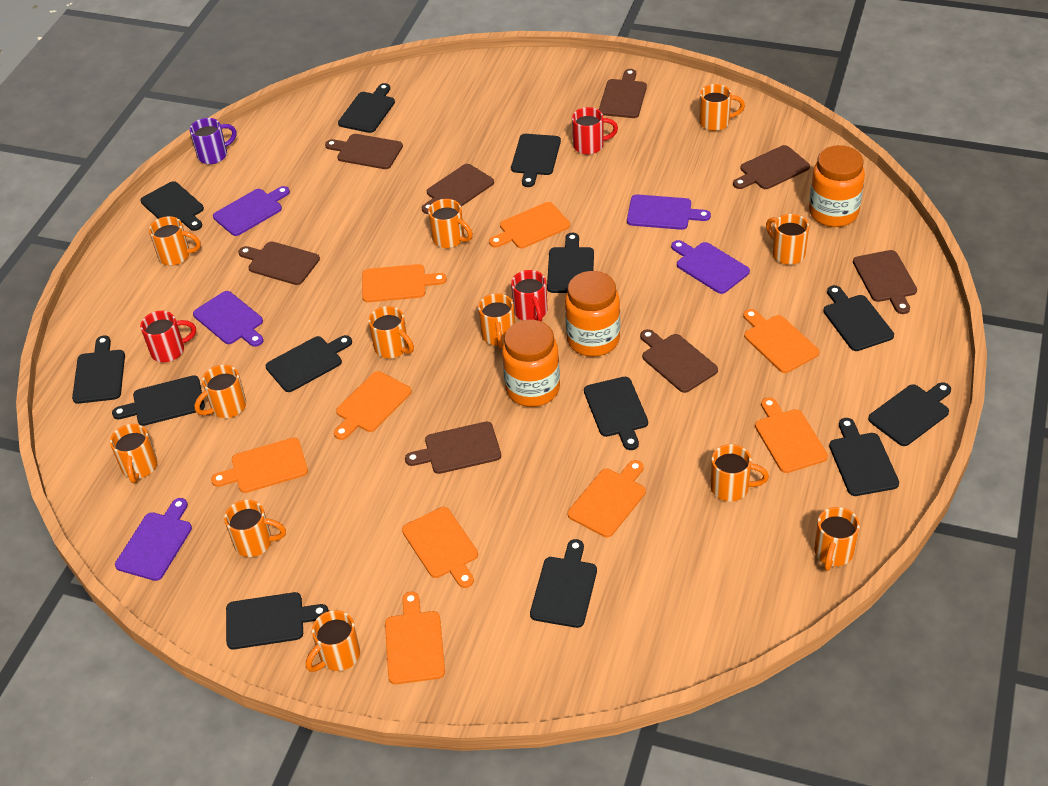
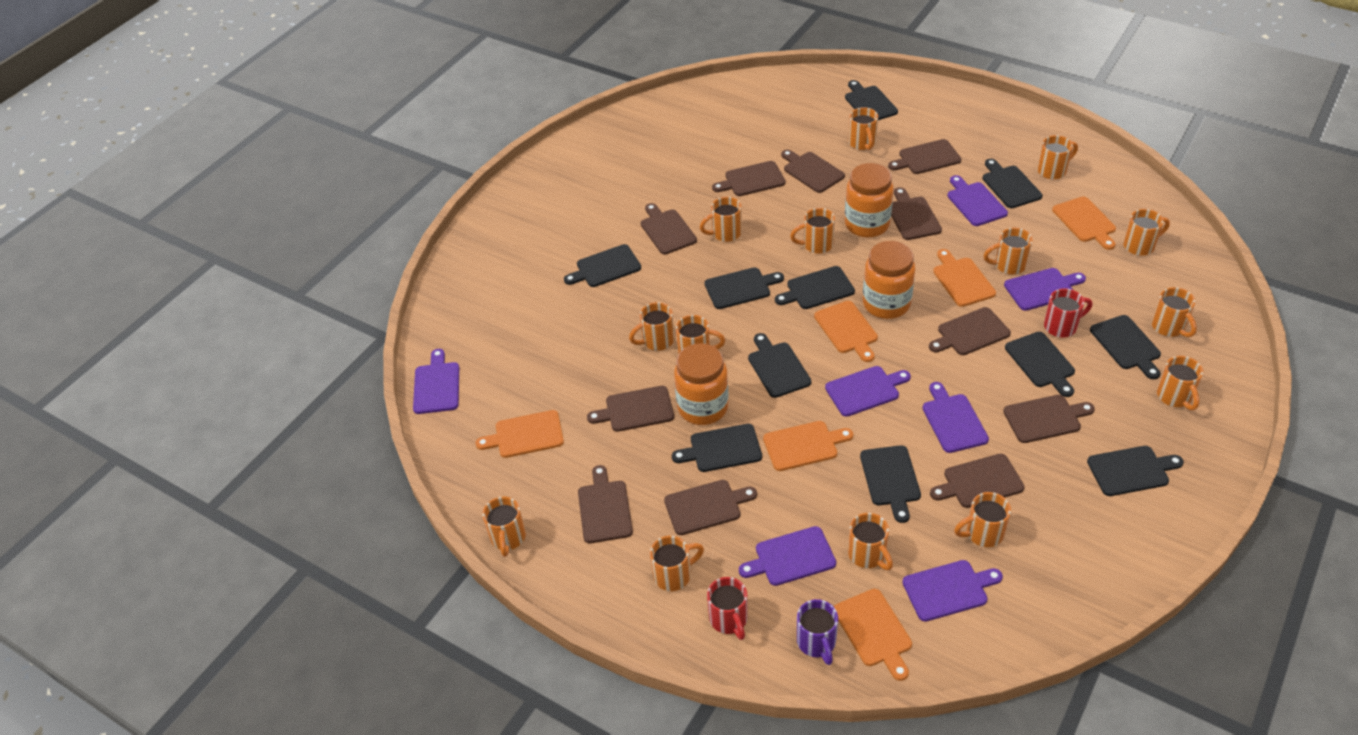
black cutting board: 13 -> 11
brown cutting board: 8 -> 11
orange cutting board: 9 -> 6
orange mug: 12 -> 14
purple cutting board: 5 -> 7
red mug: 3 -> 2

